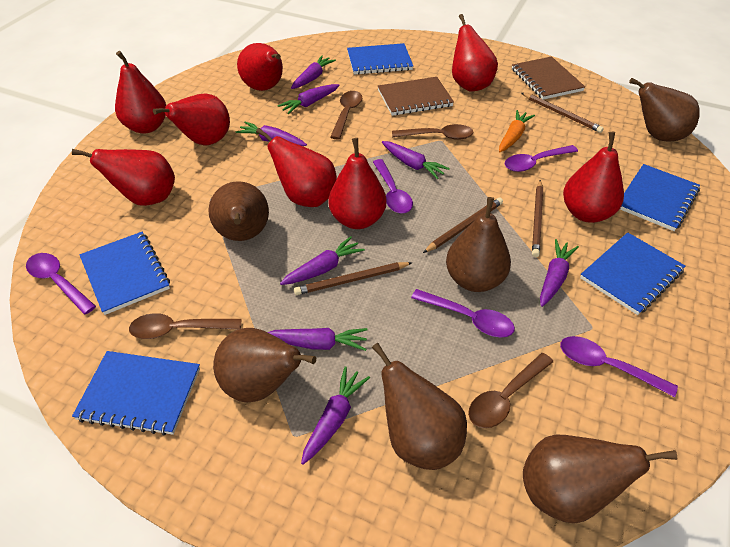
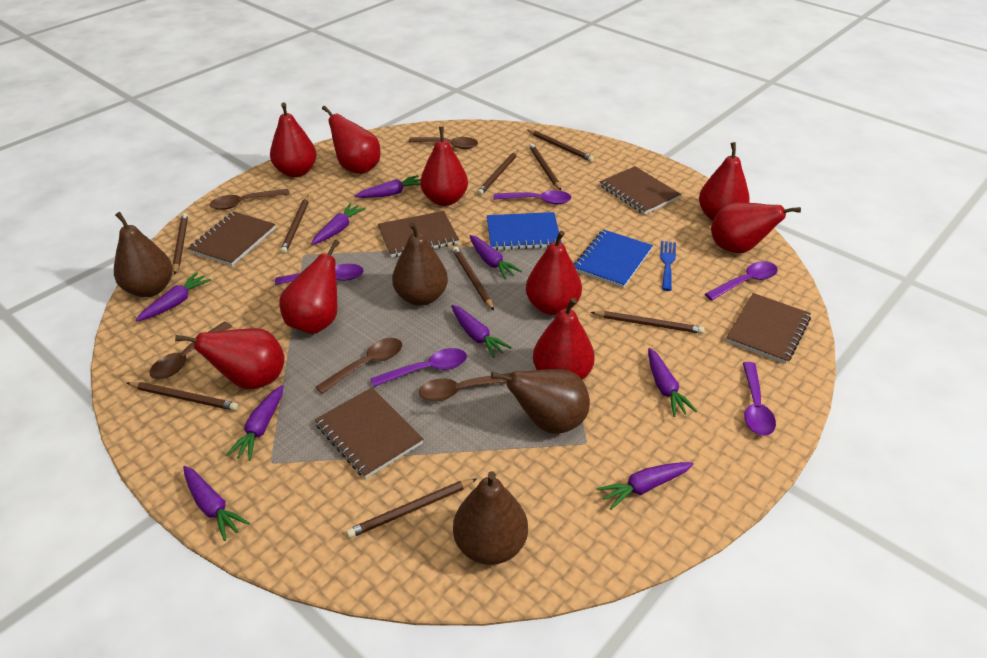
blue fork: 0 -> 1
blue notebook: 5 -> 2
brown notebook: 2 -> 5
brown pear: 6 -> 4
brown pencil: 4 -> 9
brown spoon: 4 -> 5
orange carrot: 1 -> 0
purple carrot: 8 -> 9
red pear: 8 -> 9

